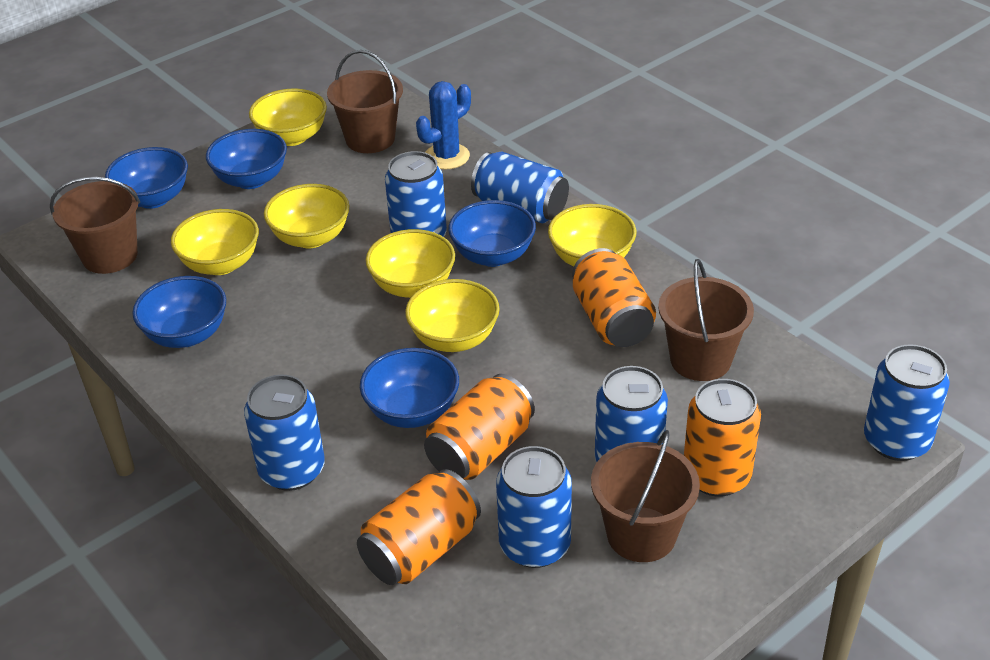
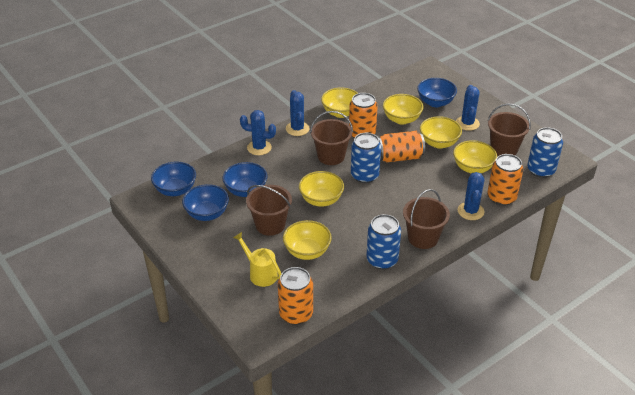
blue bowl: 5 -> 4
blue cactus: 1 -> 4
blue can: 6 -> 3
yellow watering can: 0 -> 1

